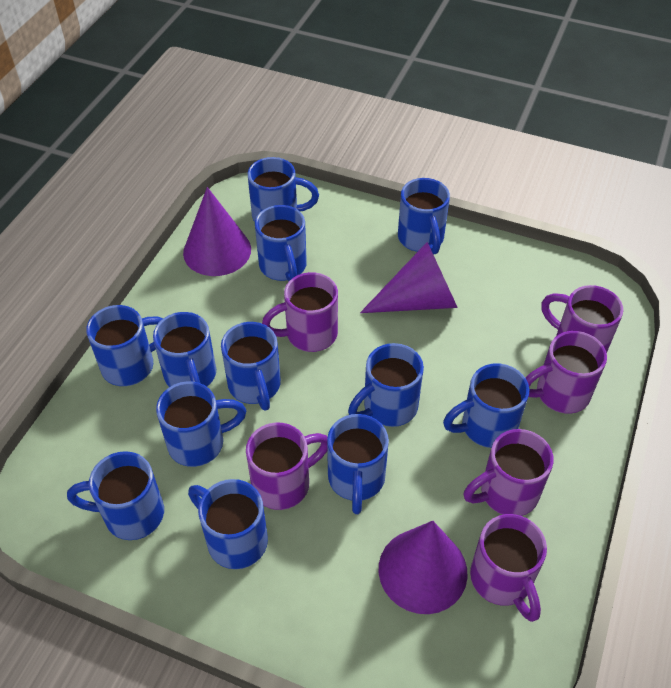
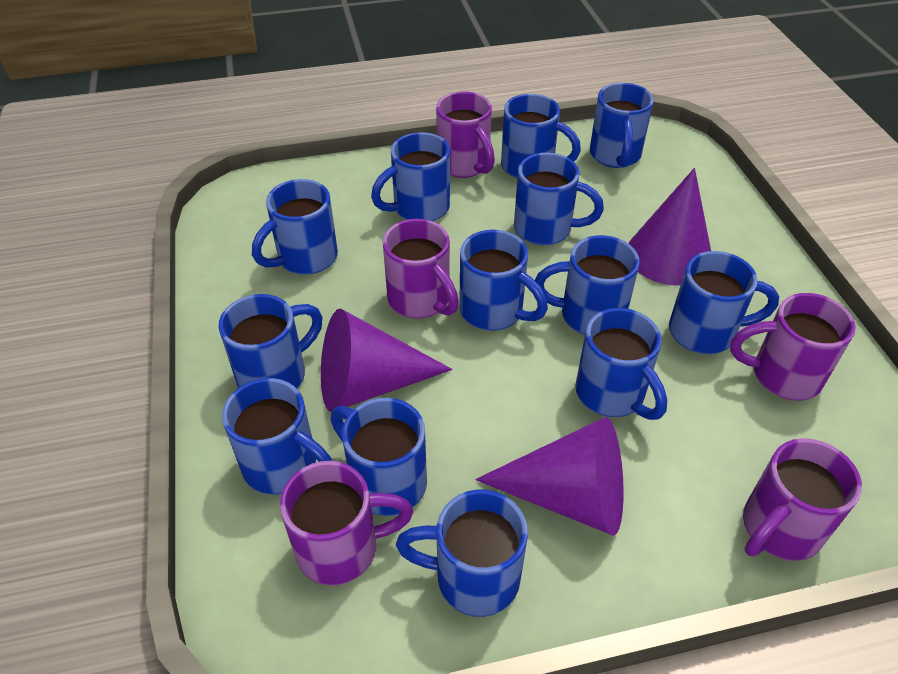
blue mug: 12 -> 13
purple mug: 6 -> 5

